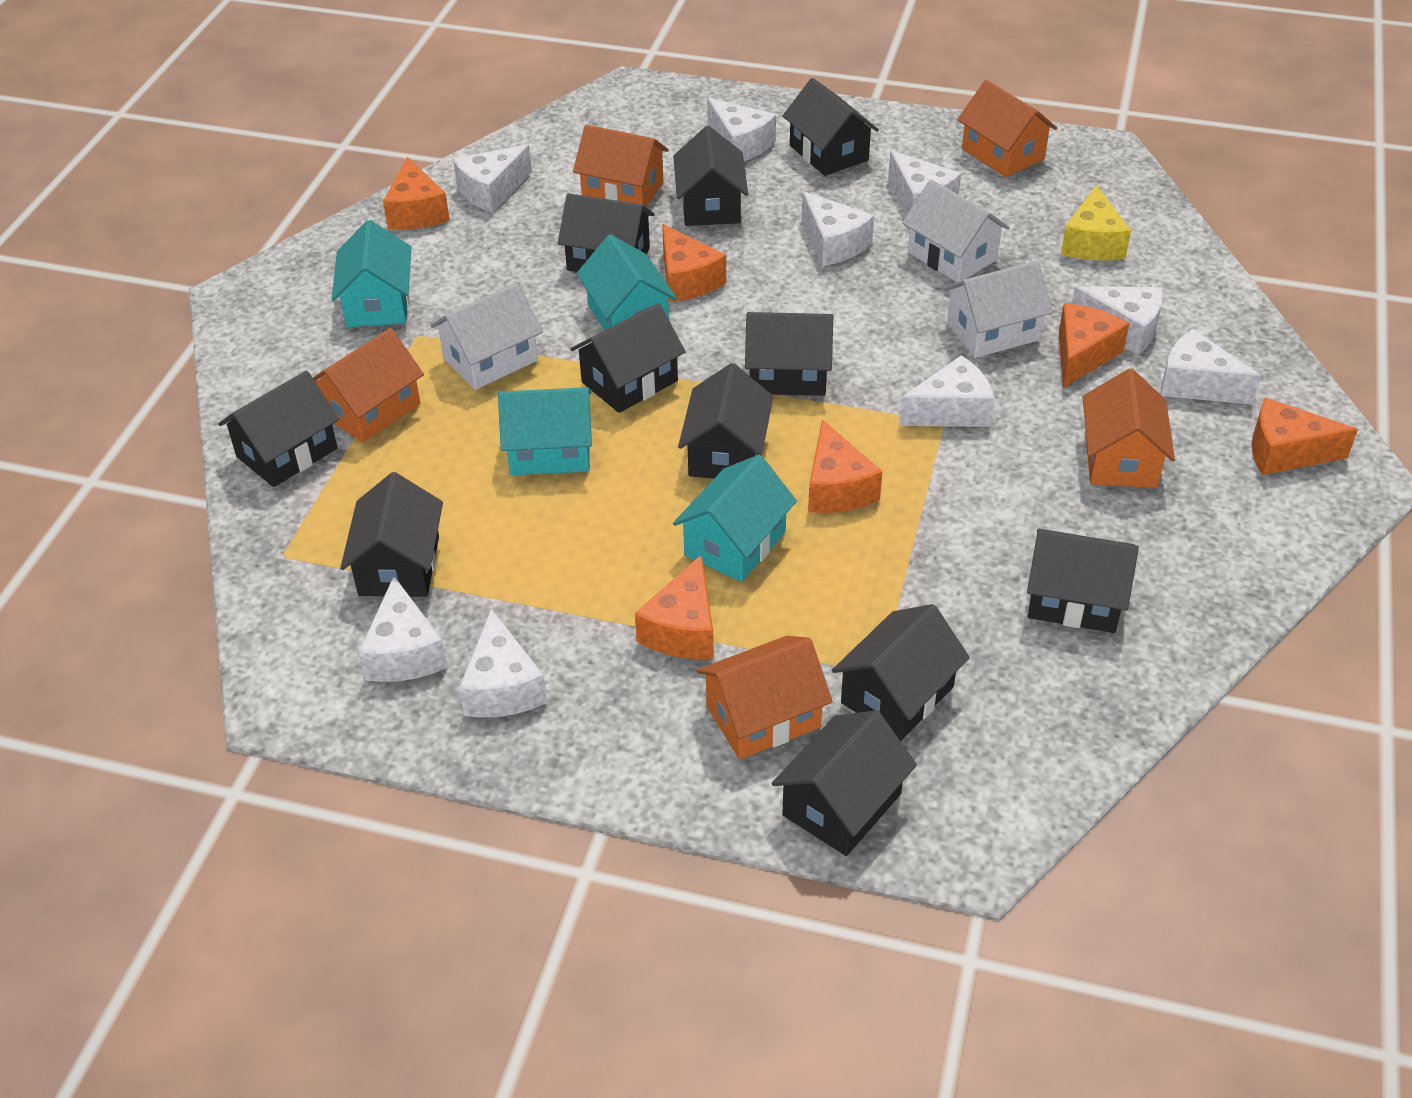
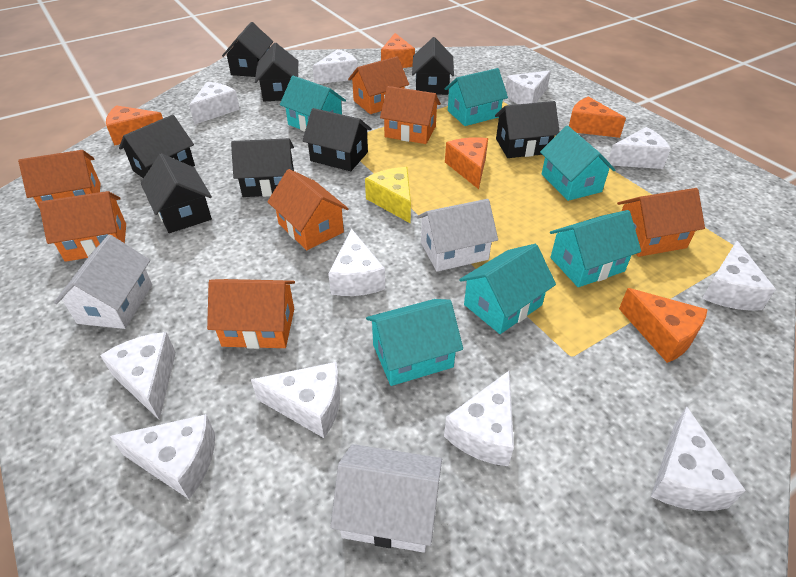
black house: 11 -> 8
orange cheese: 6 -> 5
orange house: 5 -> 7
turquoise house: 4 -> 6
white cheese: 9 -> 11

